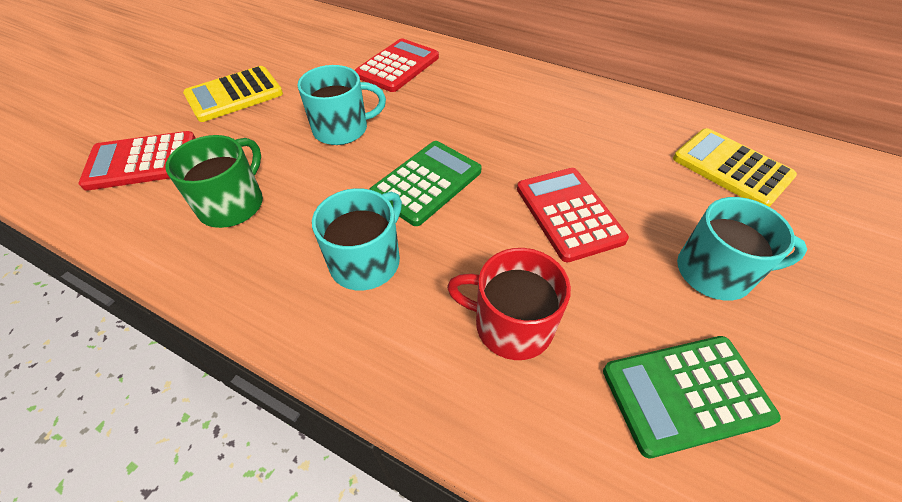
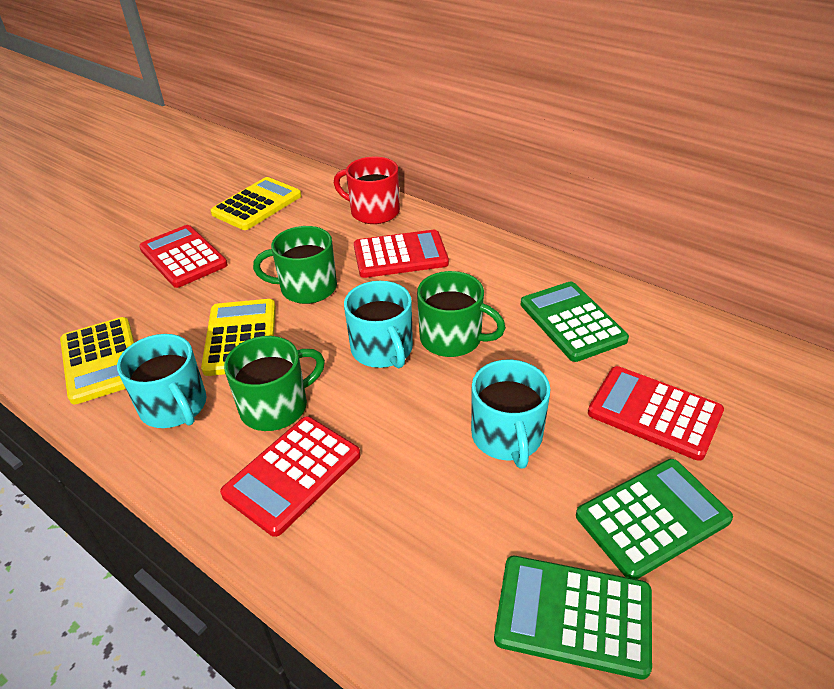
green calculator: 2 -> 3
green mug: 1 -> 3
red calculator: 3 -> 4
yellow calculator: 2 -> 3

